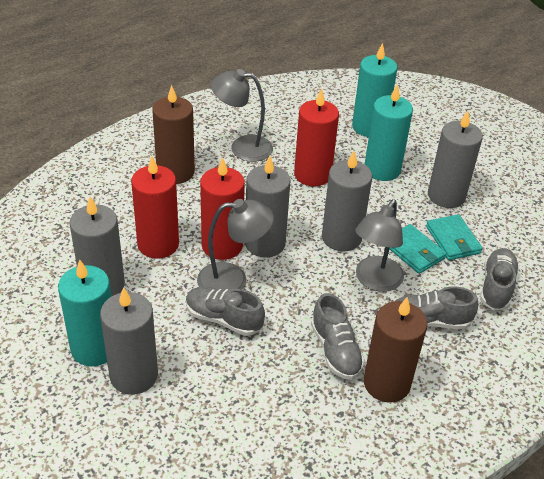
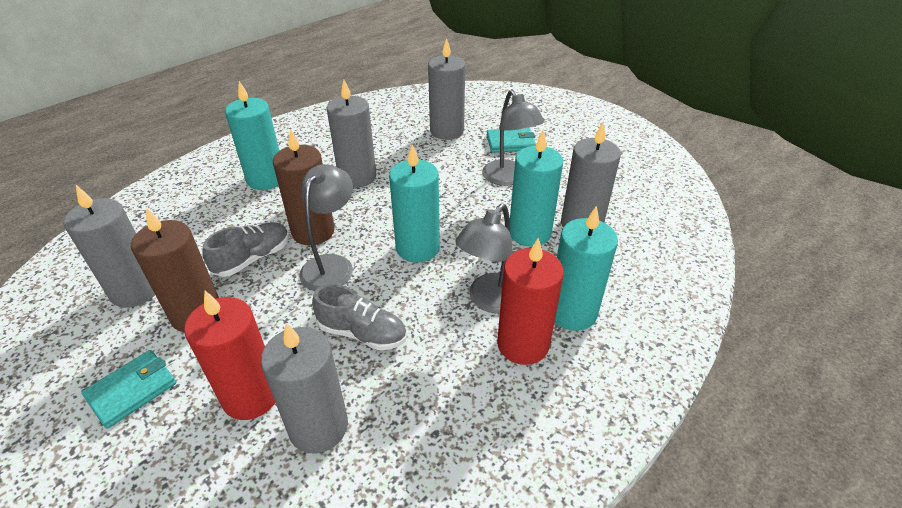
grey shoe: 4 -> 2
red candle: 3 -> 2
turquoise candle: 3 -> 4

